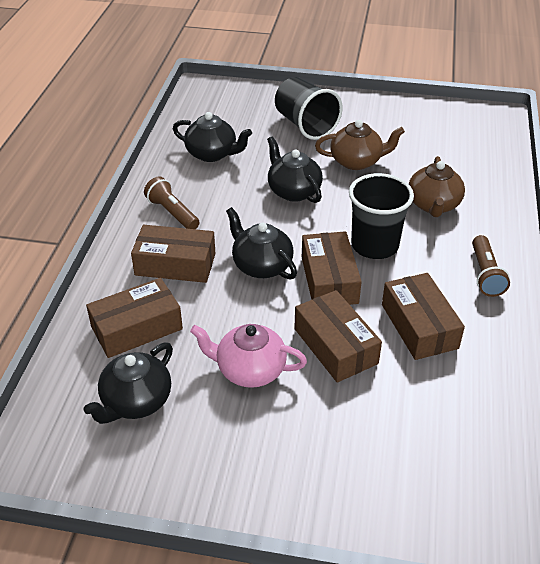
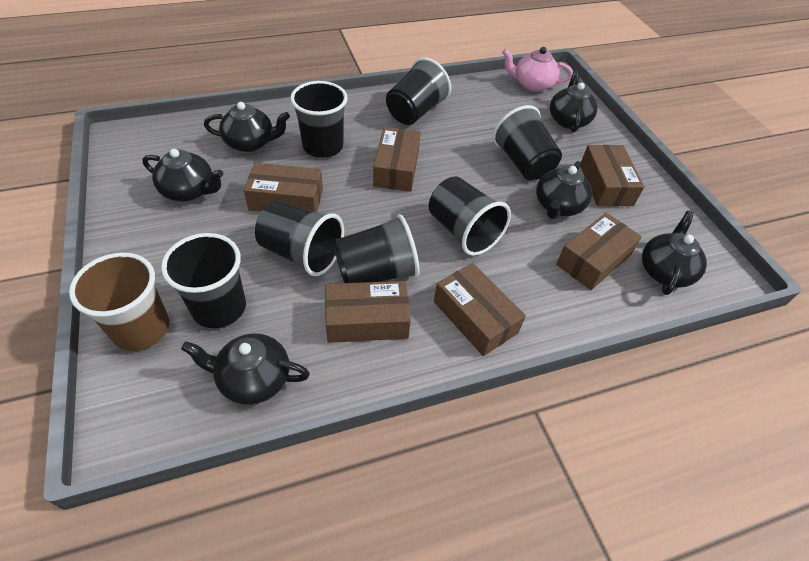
black cup: 2 -> 7
black teapot: 4 -> 6
brown box: 5 -> 6
brown cup: 0 -> 1
brown flashlight: 2 -> 0
brown teapot: 2 -> 0

